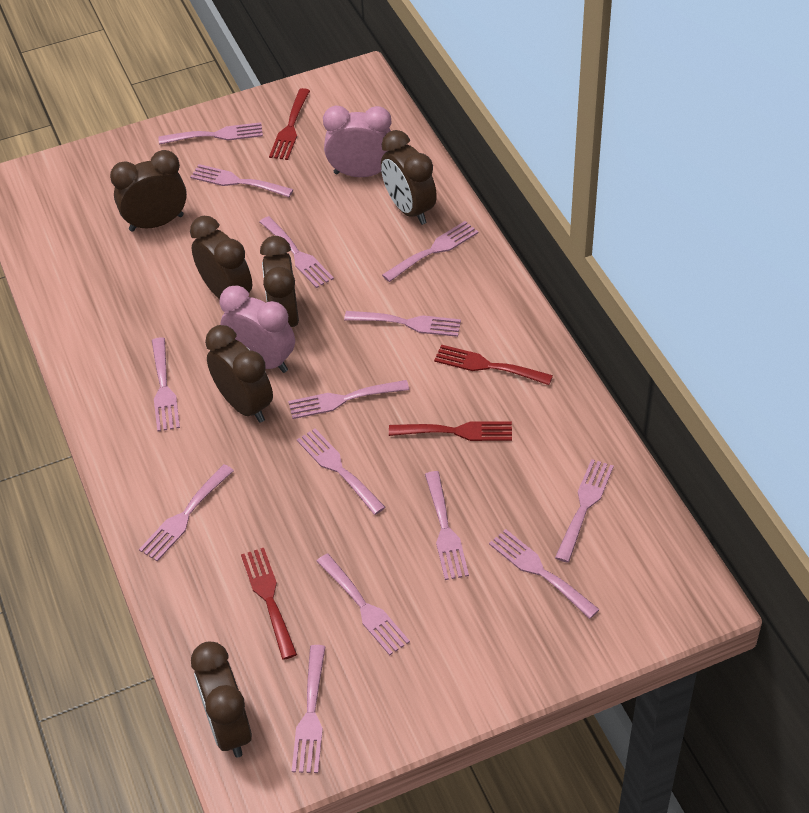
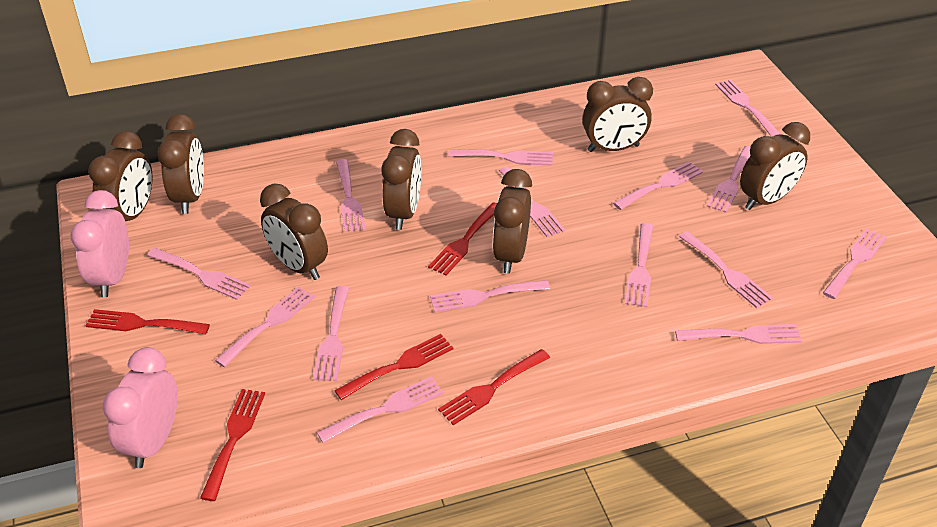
brown clock: 6 -> 7
pink fork: 14 -> 15
red fork: 4 -> 5

